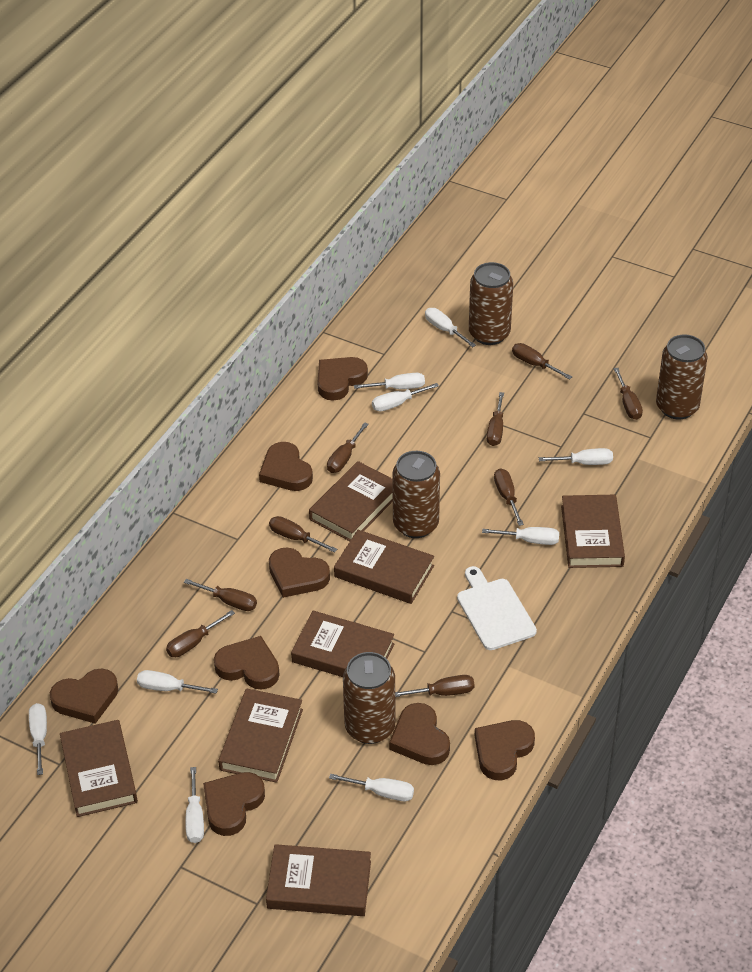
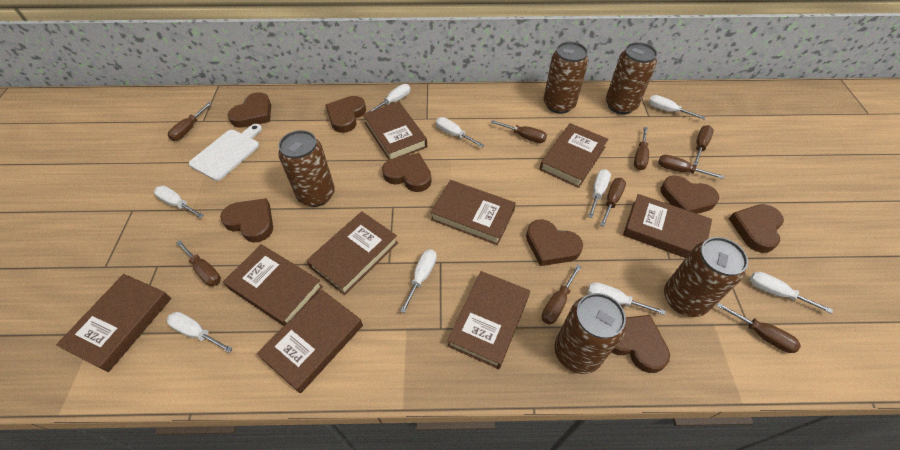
brown book: 7 -> 9
brown can: 4 -> 5

